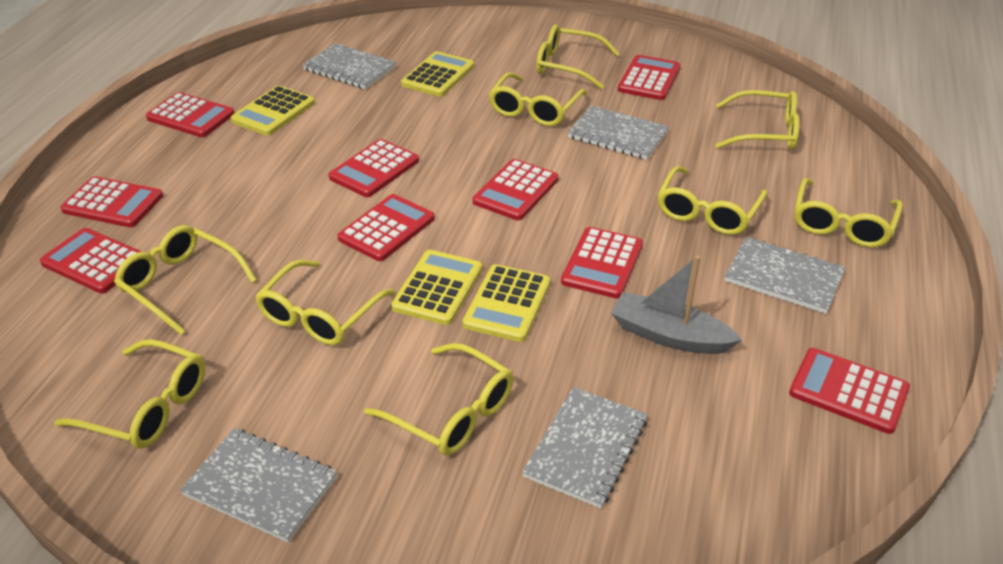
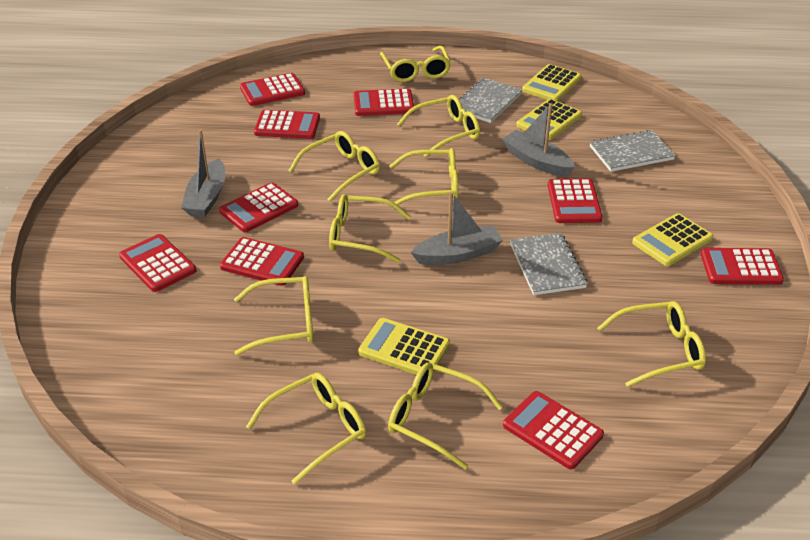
grey boat: 1 -> 3
grey notebook: 5 -> 3

